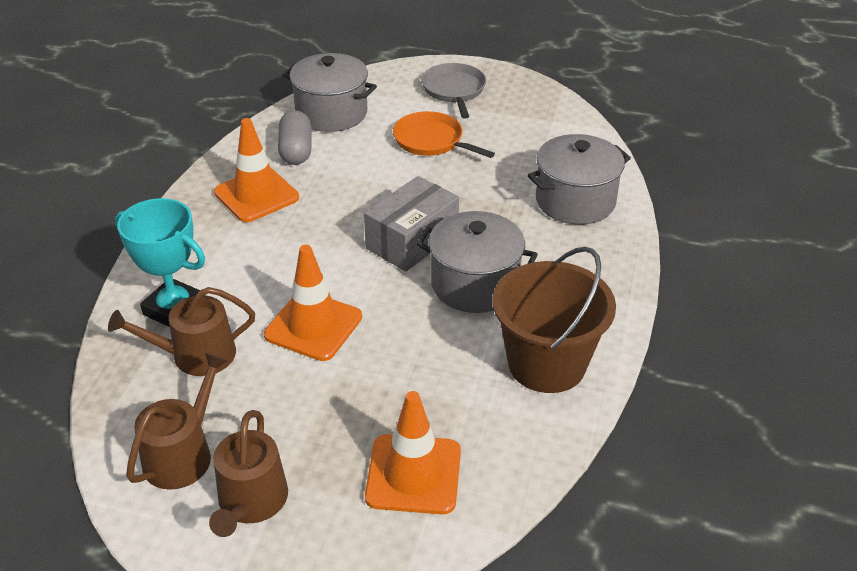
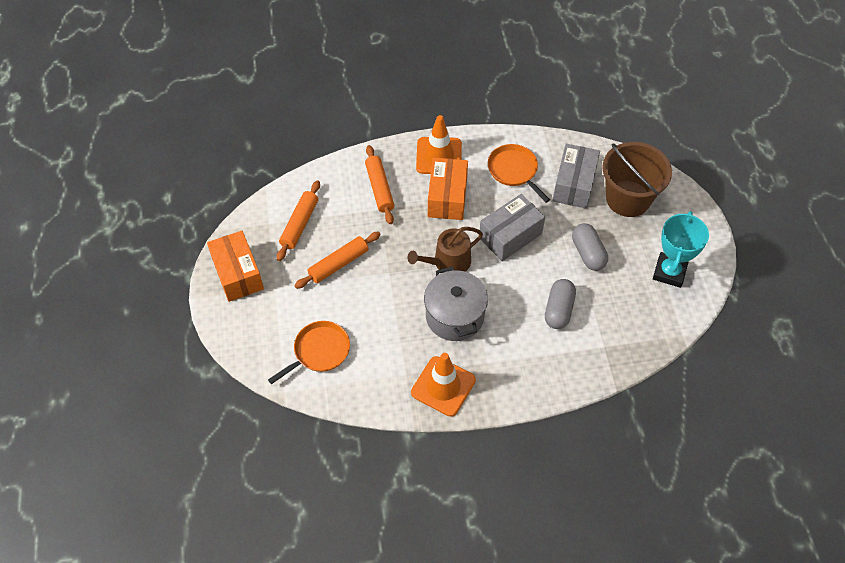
brown watering can: 3 -> 1
grey box: 1 -> 2
grey capsule: 1 -> 2
grey pan: 1 -> 0
grey pot: 3 -> 1
orange box: 0 -> 2
orange pan: 1 -> 2
orange rolling pin: 0 -> 3
orange traffic cone: 3 -> 2

